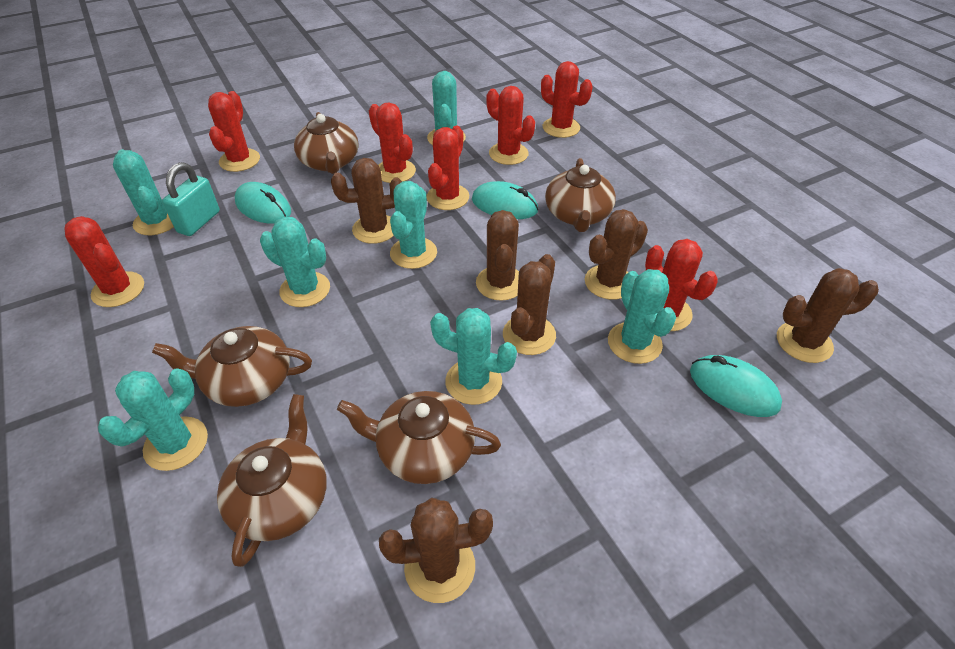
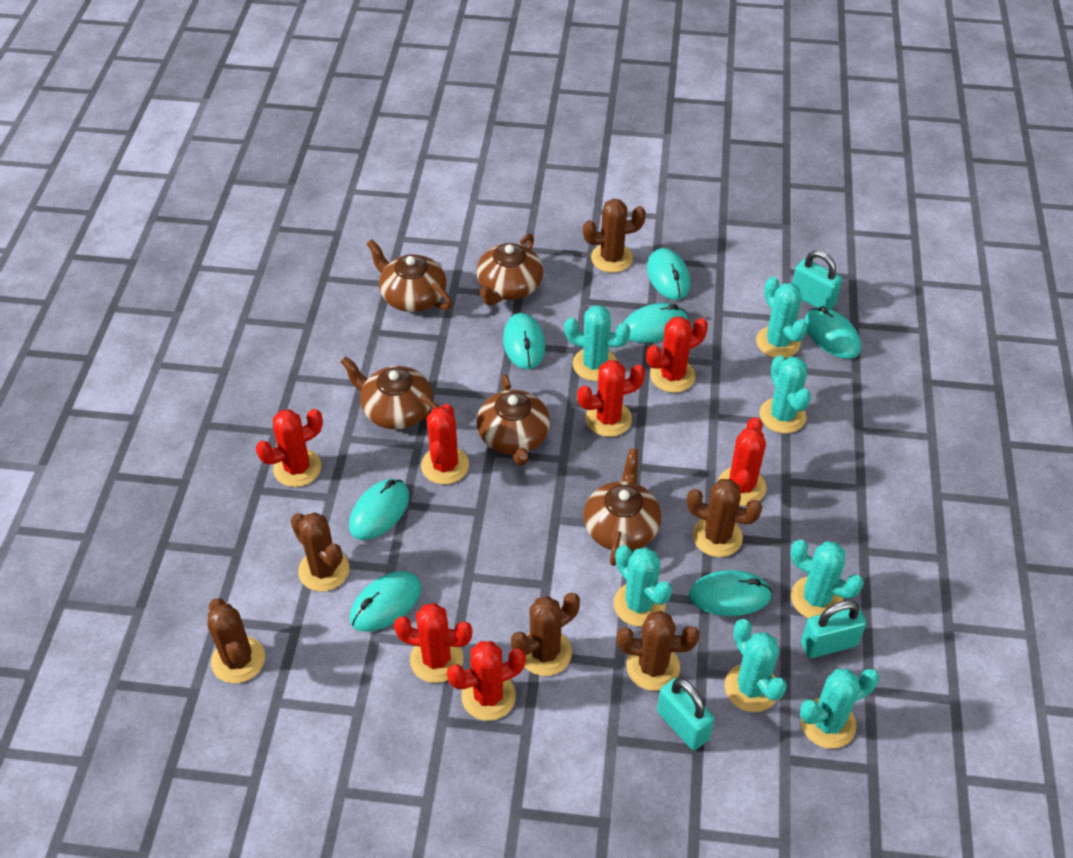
turquoise mouse: 3 -> 7
turquoise padlock: 1 -> 3

